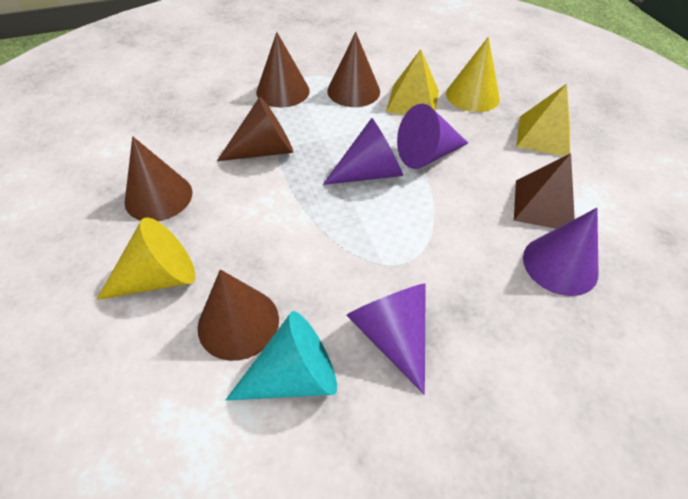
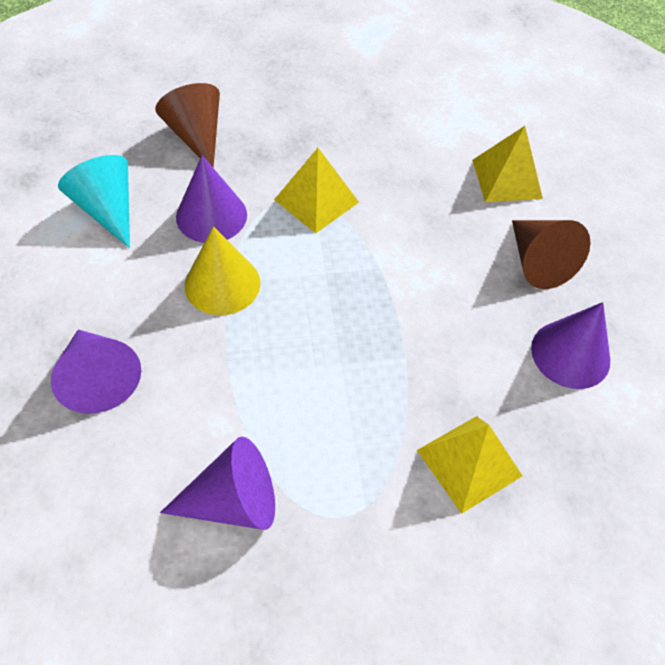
brown cone: 5 -> 2
brown pyramid: 1 -> 0
yellow cone: 2 -> 1
yellow pyramid: 2 -> 3

